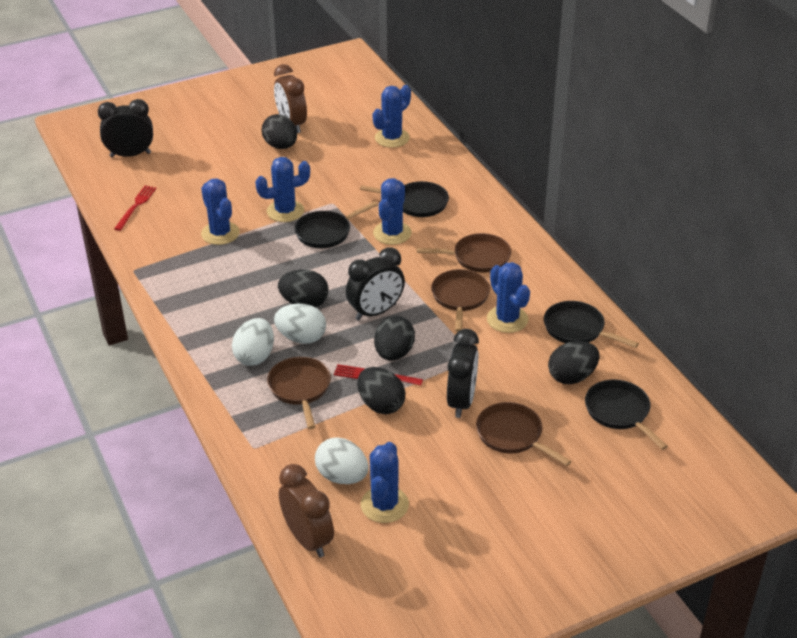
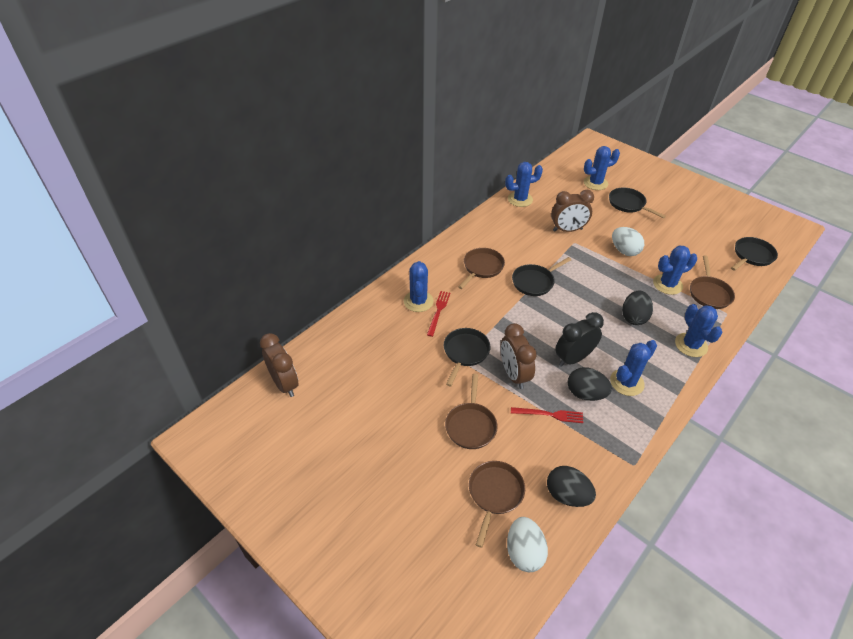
black clock: 3 -> 1
black egg: 5 -> 3
brown clock: 2 -> 3
white egg: 3 -> 2

